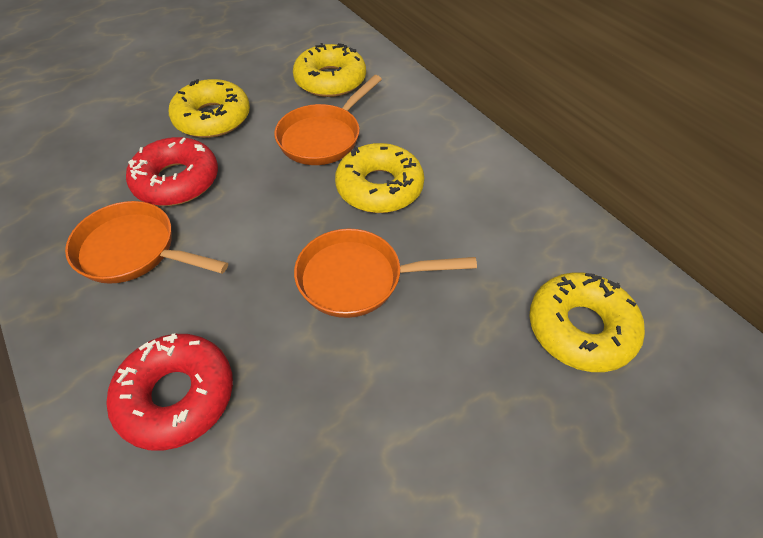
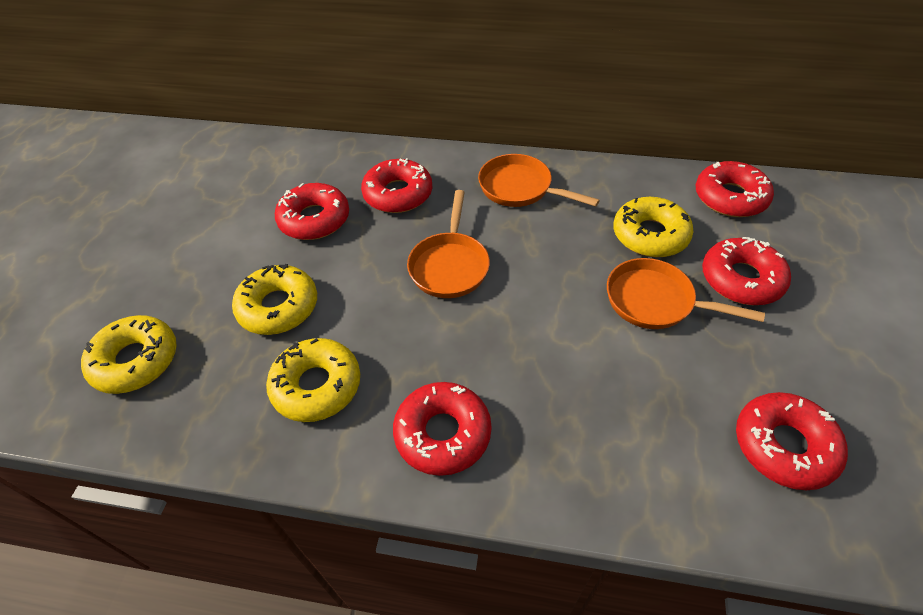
red donut: 2 -> 6

